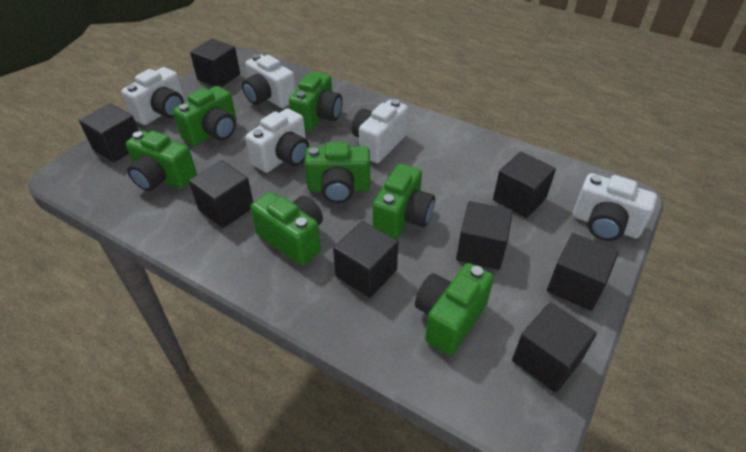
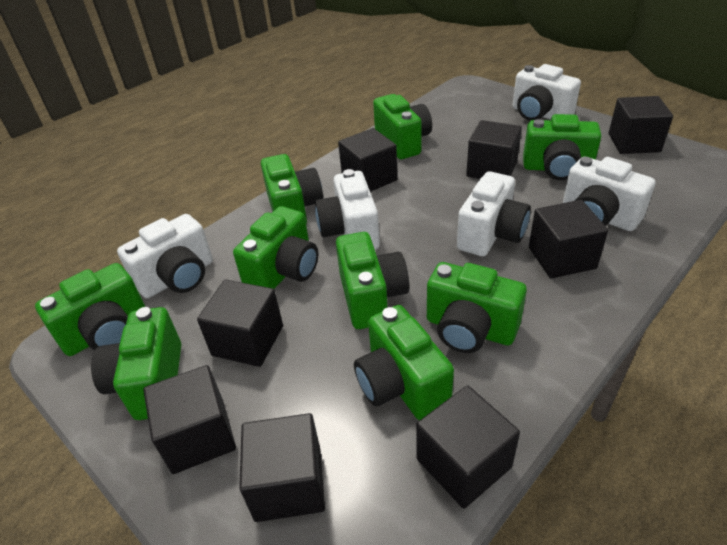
green camera: 7 -> 9

